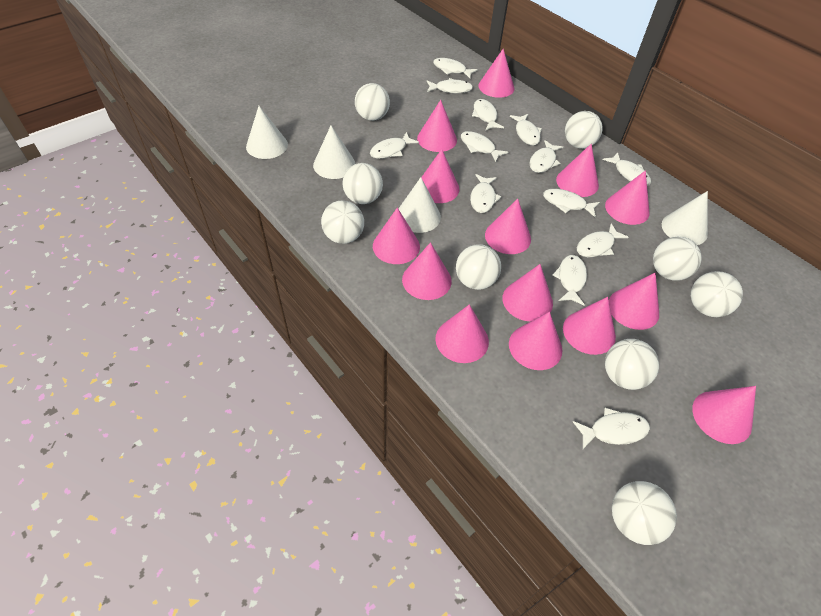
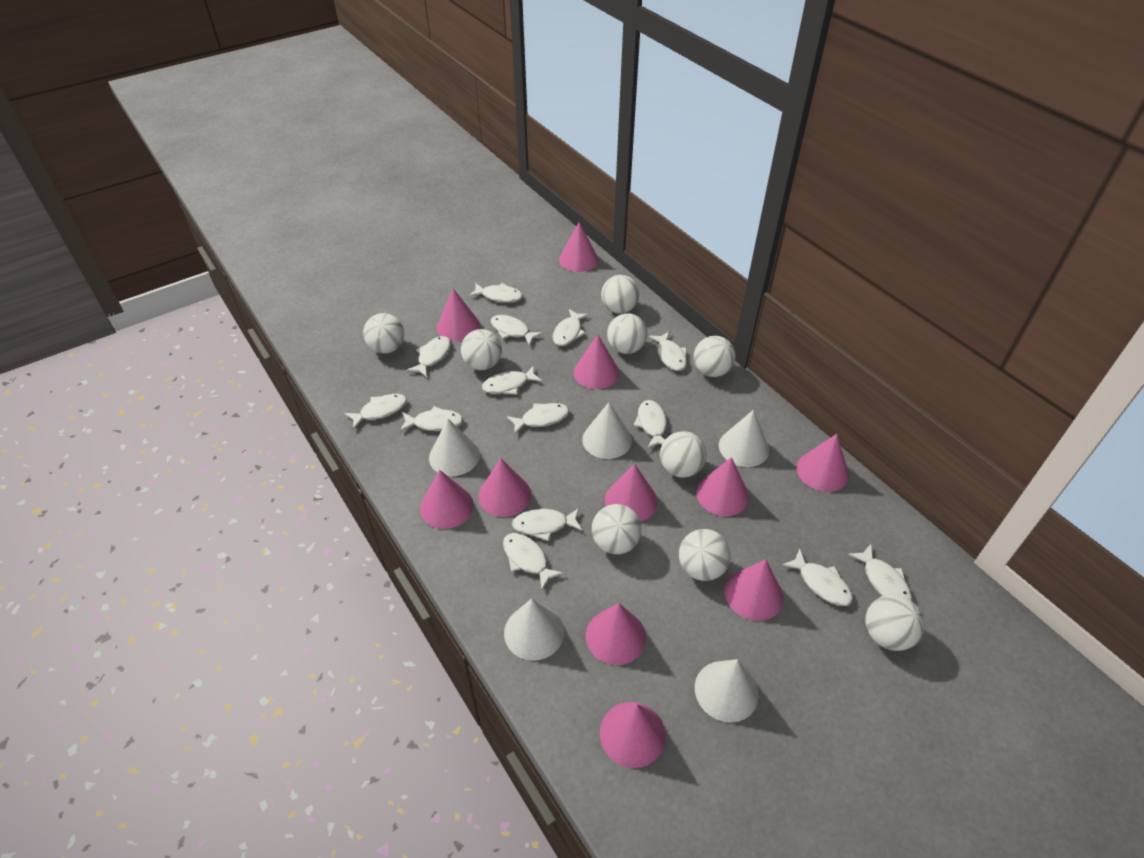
pink cone: 14 -> 11
white cone: 4 -> 5
white fish: 13 -> 14

